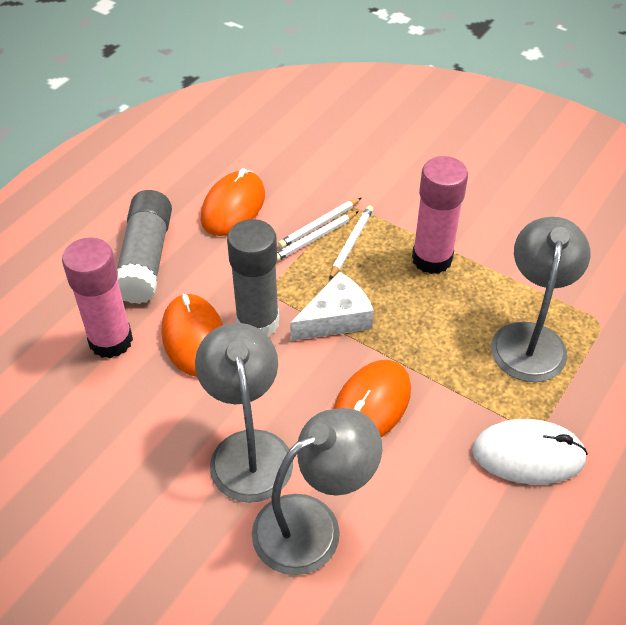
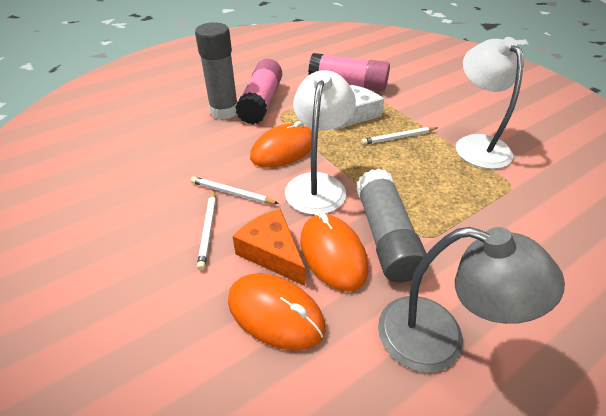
grey lamp: 3 -> 1
orange cheese: 0 -> 1
white lamp: 0 -> 2
white mouse: 1 -> 0

